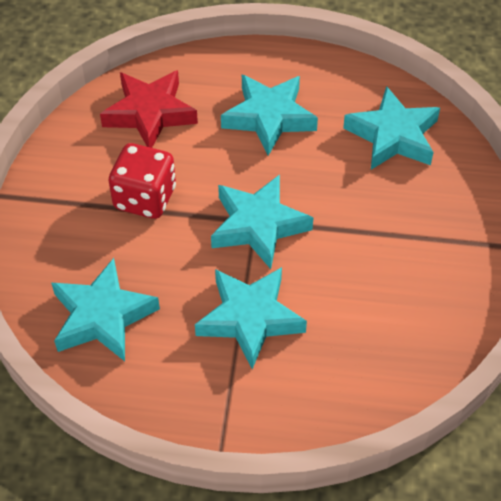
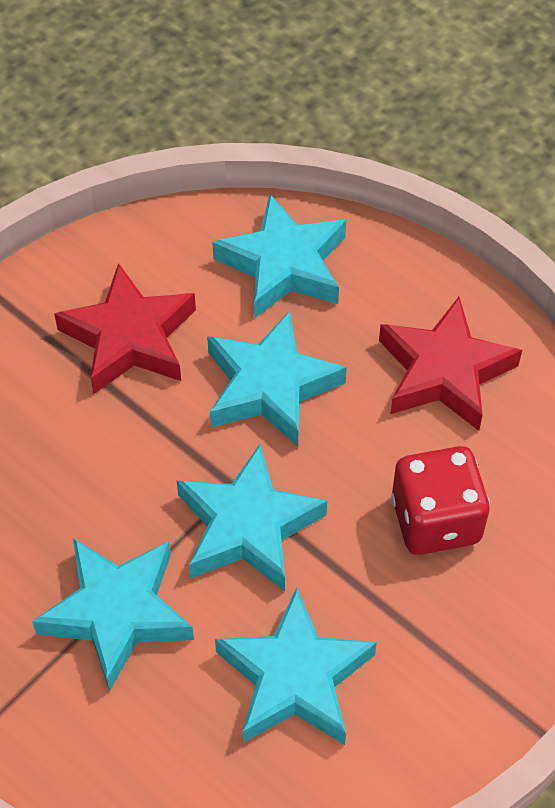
red star: 1 -> 2

